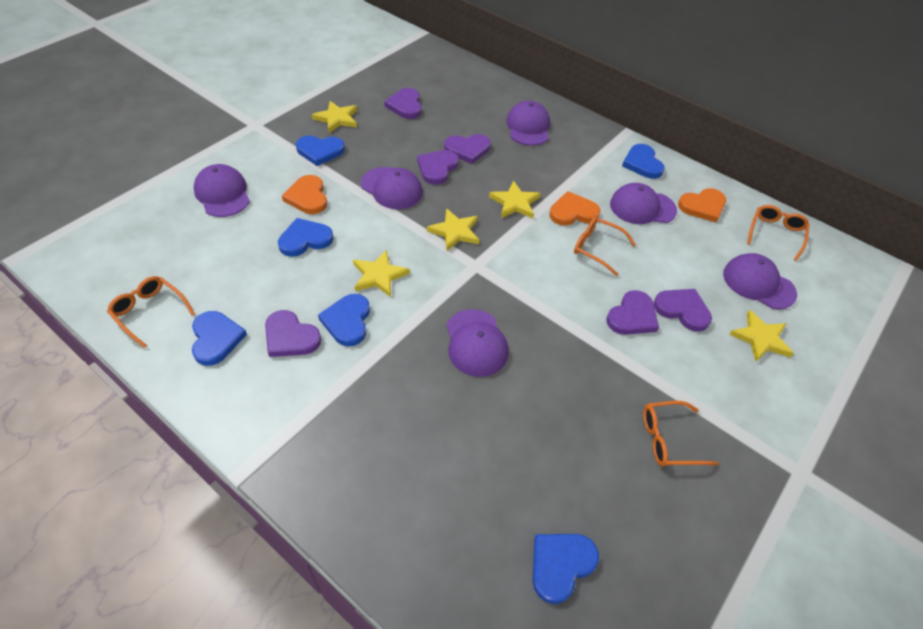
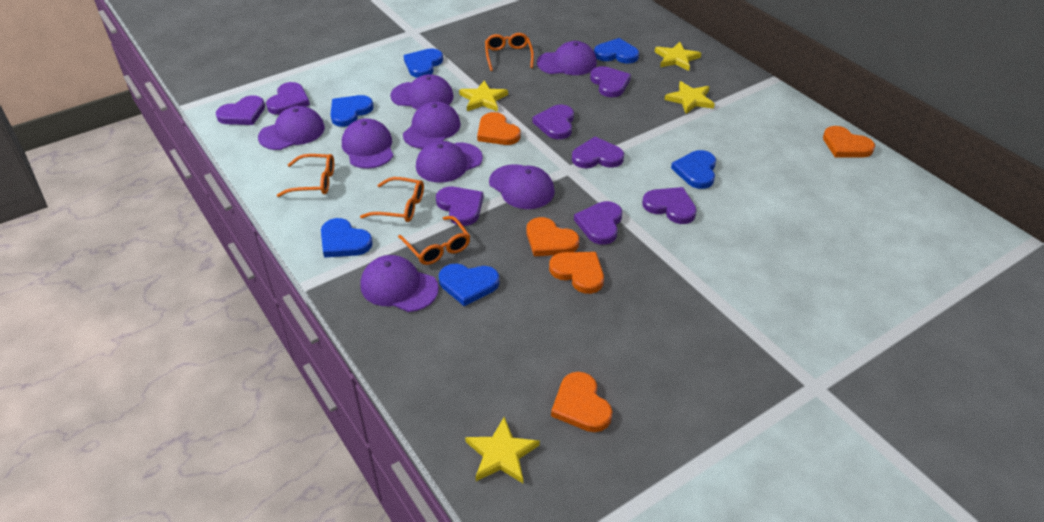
orange heart: 3 -> 5
purple cap: 6 -> 8
purple heart: 6 -> 8
yellow star: 5 -> 4

